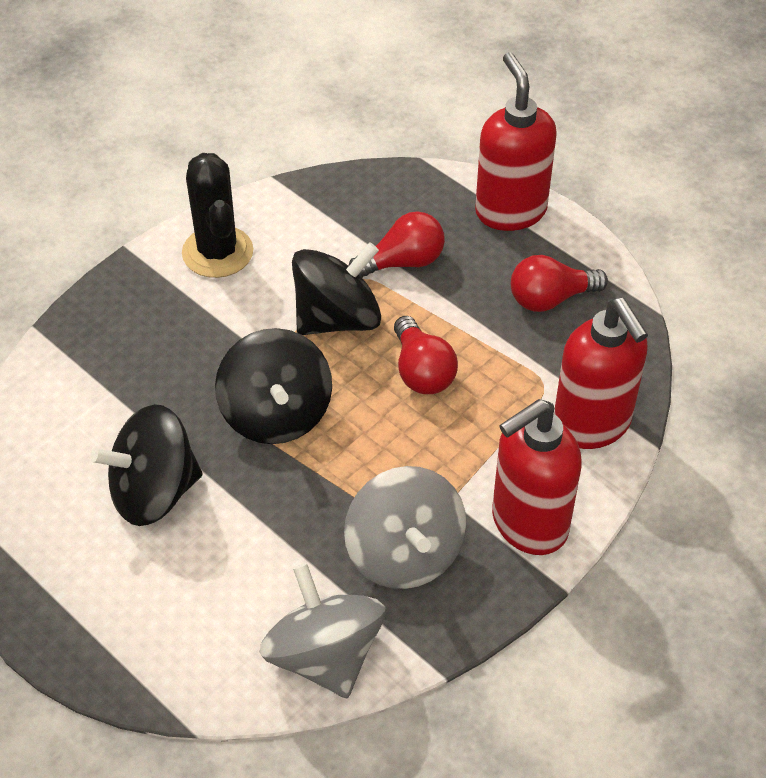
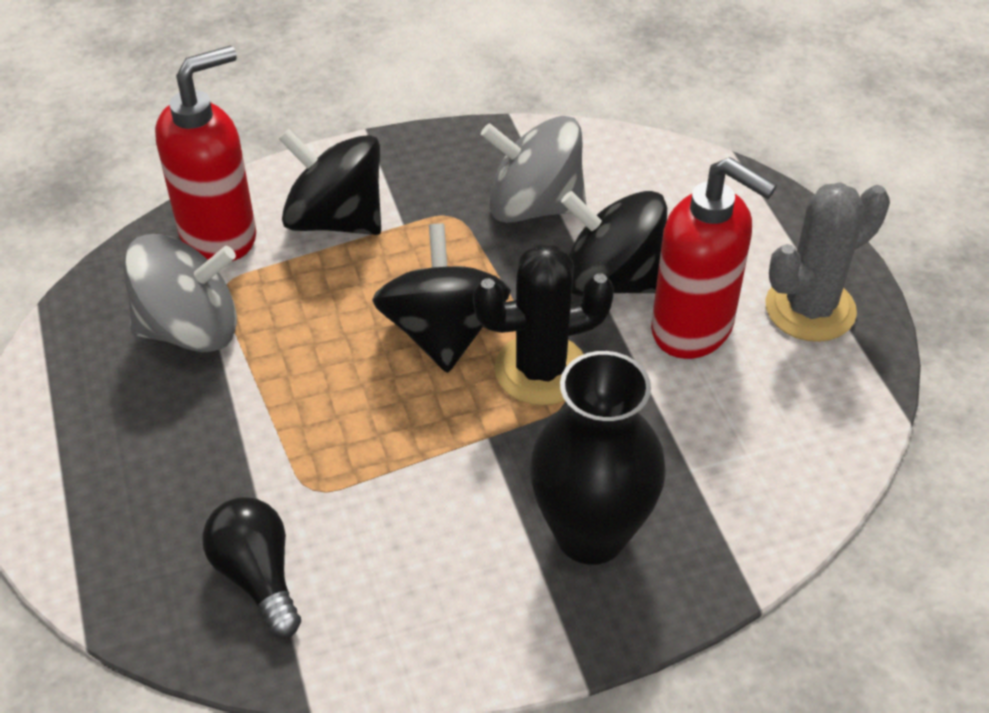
black light bulb: 0 -> 1
black vase: 0 -> 1
grey cactus: 0 -> 1
red light bulb: 3 -> 0
red soap dispenser: 3 -> 2

